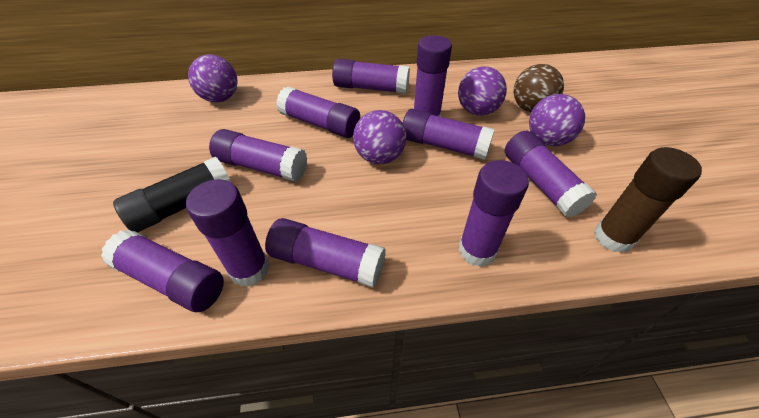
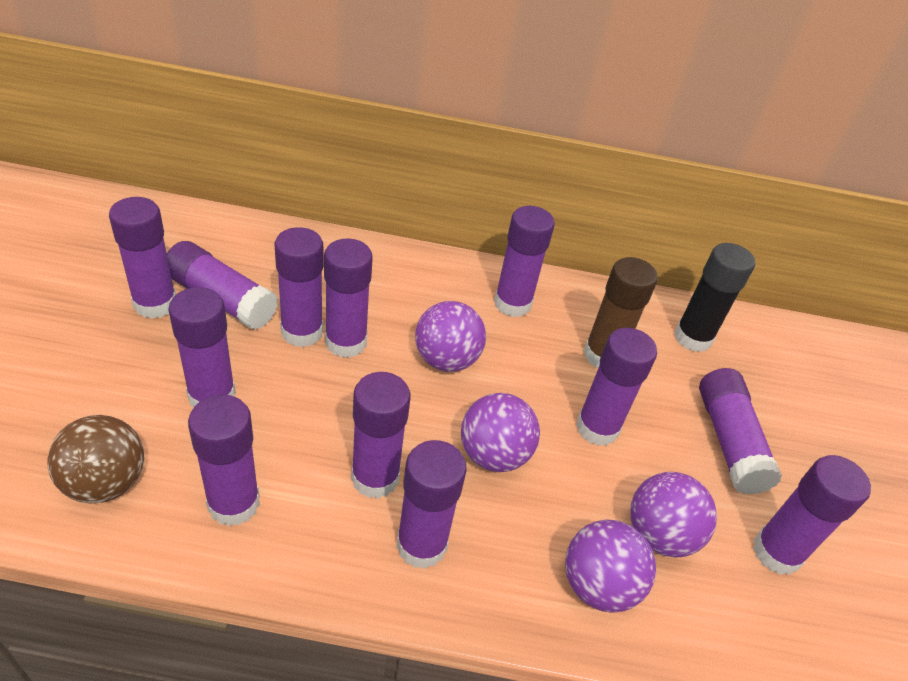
purple glue stick: 10 -> 12

